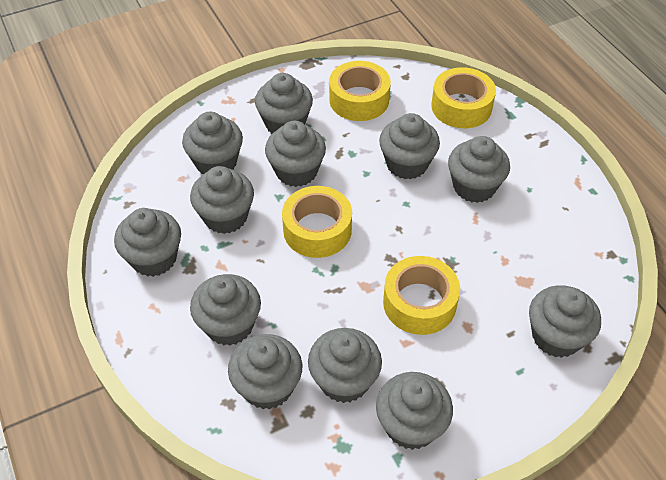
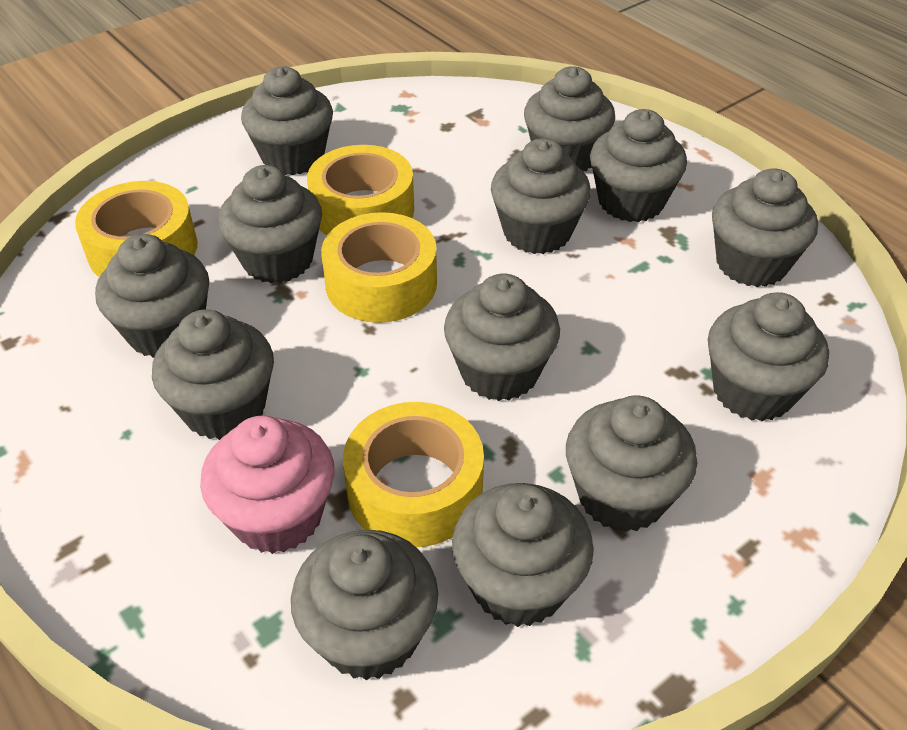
grey cupcake: 12 -> 13
pink cupcake: 0 -> 1

